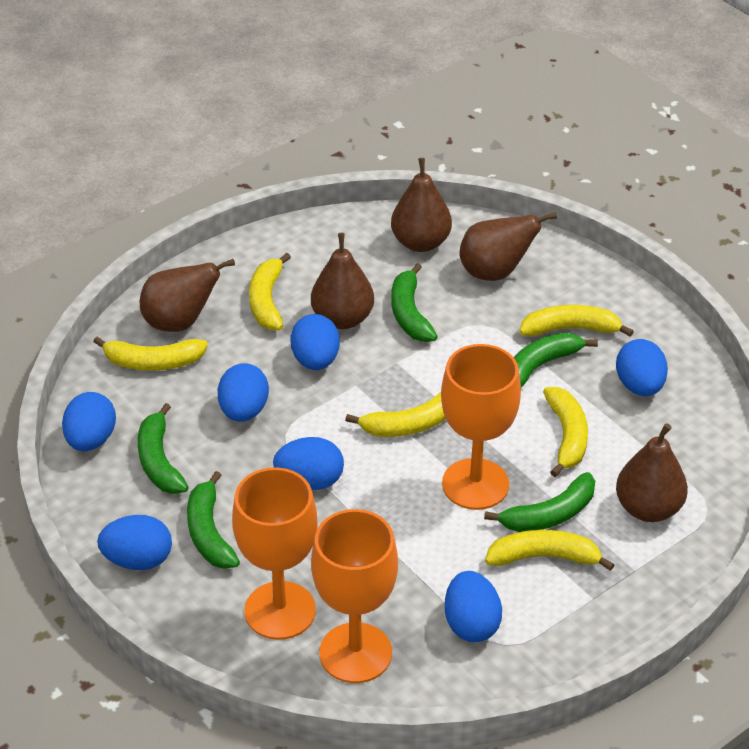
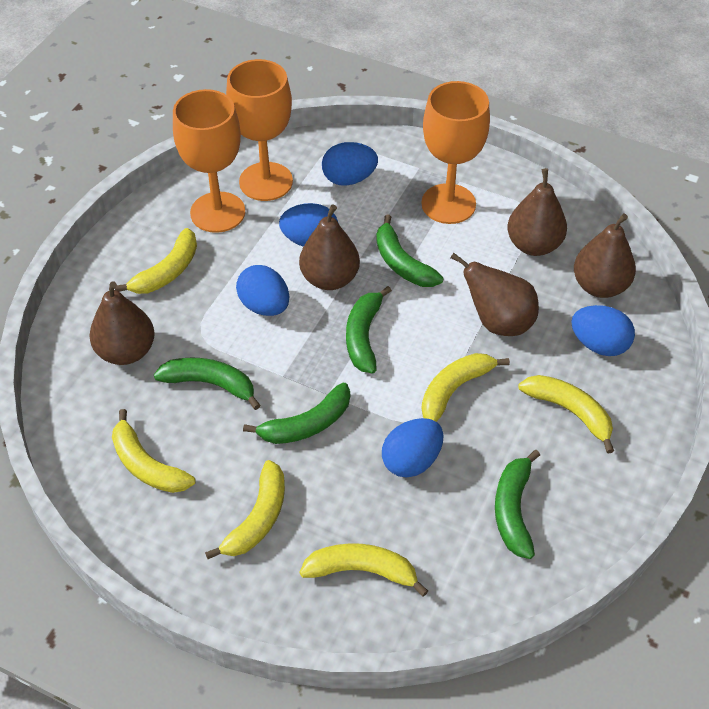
blue egg: 7 -> 5

